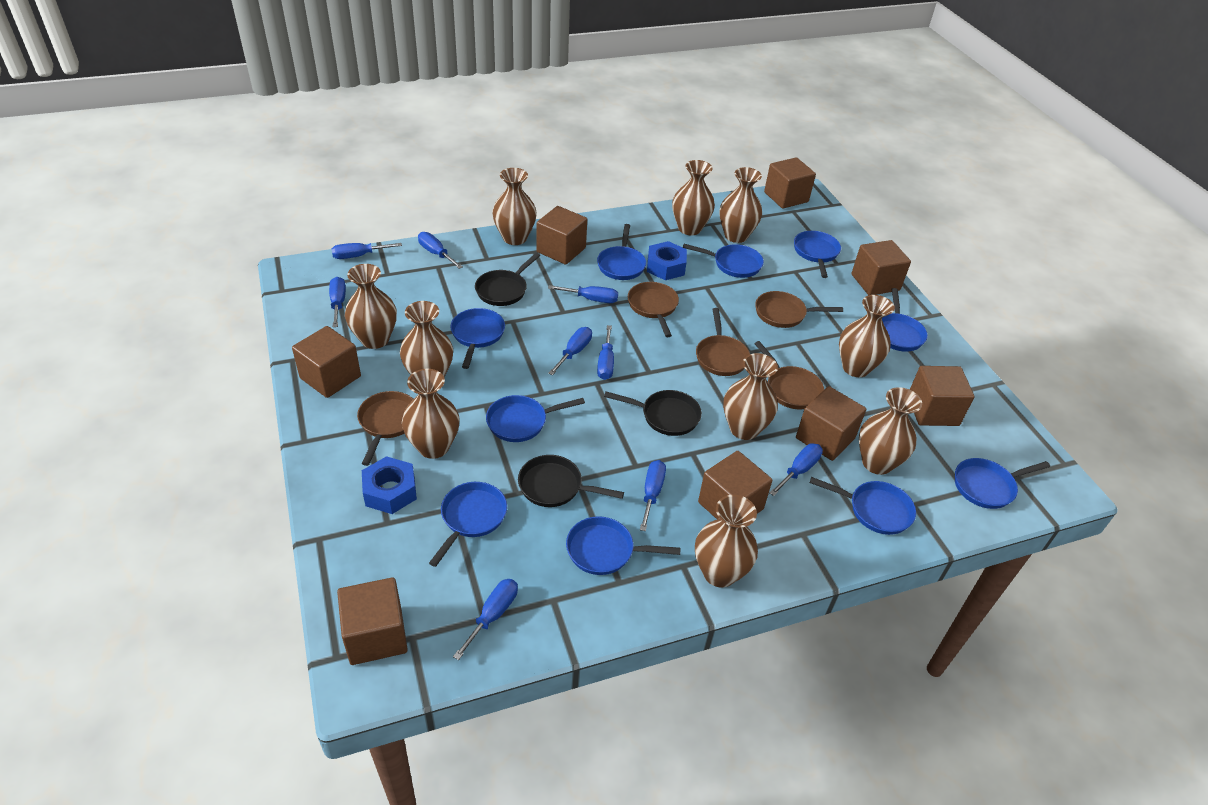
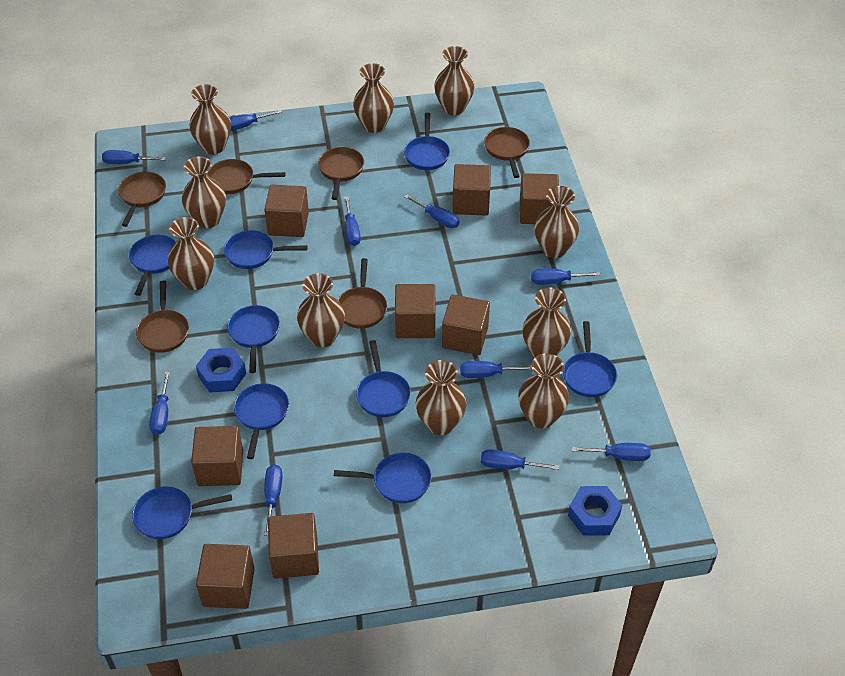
black pan: 3 -> 0
blue pan: 10 -> 9
blue screwdriver: 9 -> 10
brown pan: 5 -> 6

